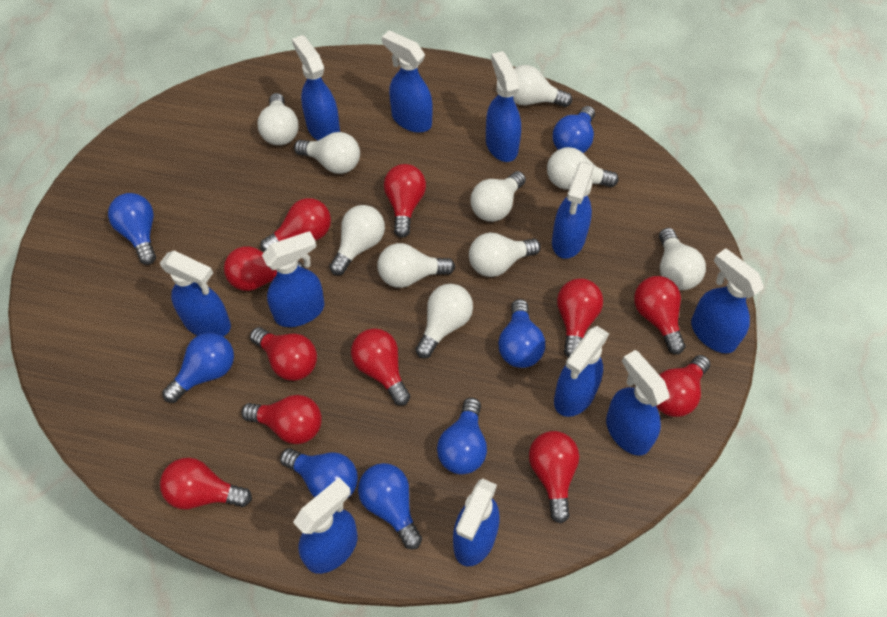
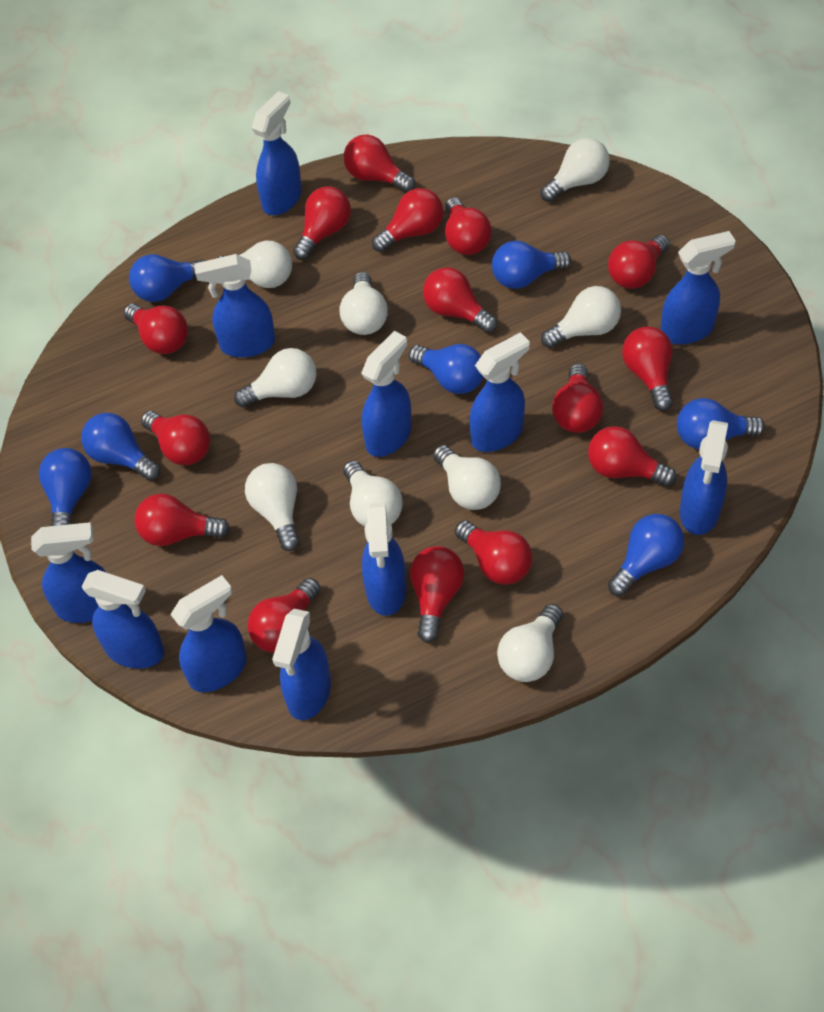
red light bulb: 11 -> 15
white light bulb: 10 -> 9

